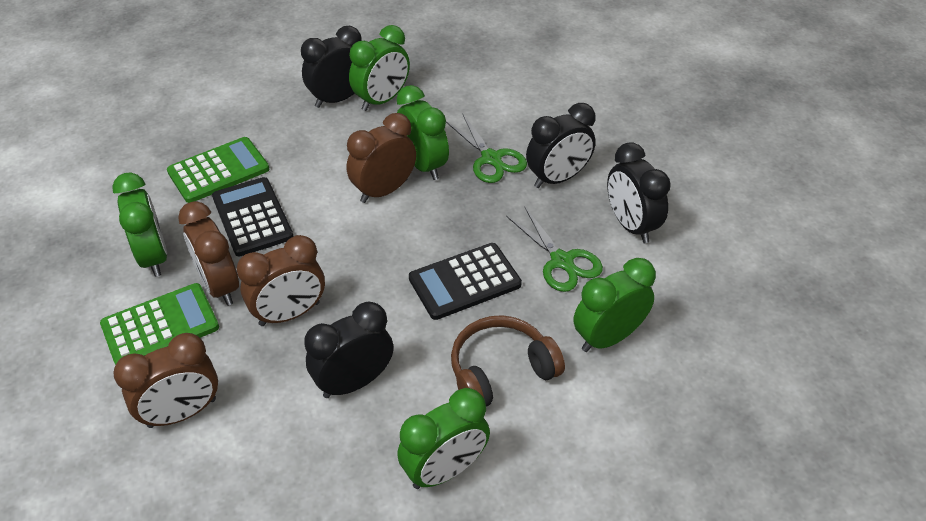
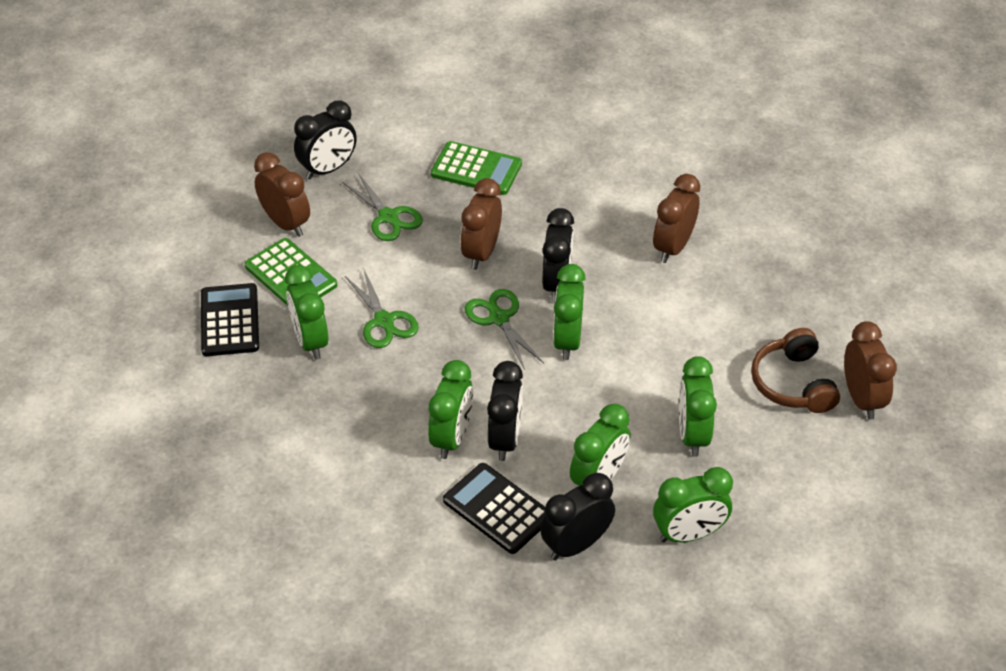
green clock: 5 -> 6
green scissors: 2 -> 3

